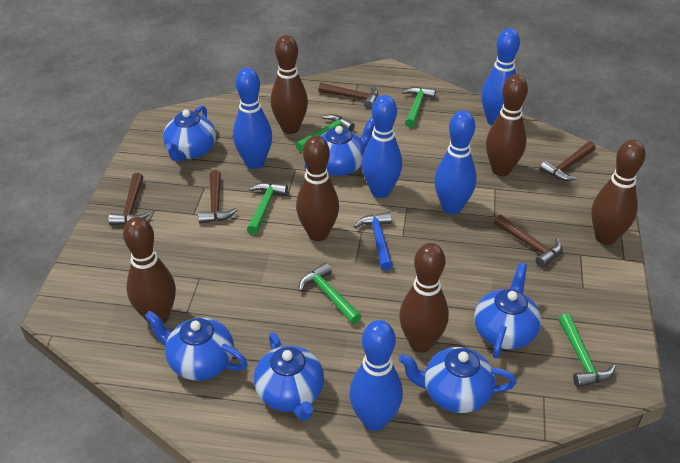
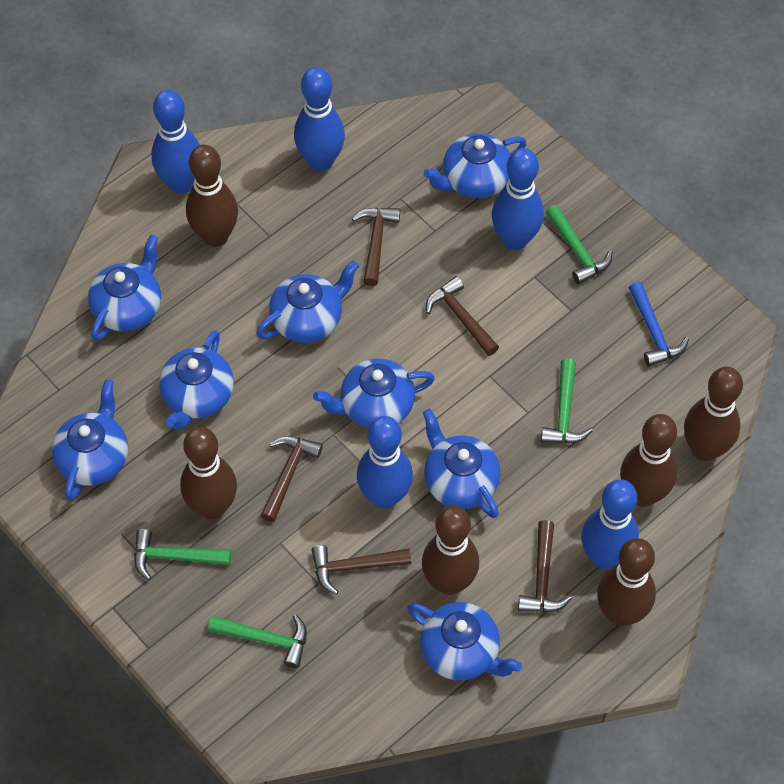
blue teapot: 6 -> 8
green hammer: 5 -> 4

